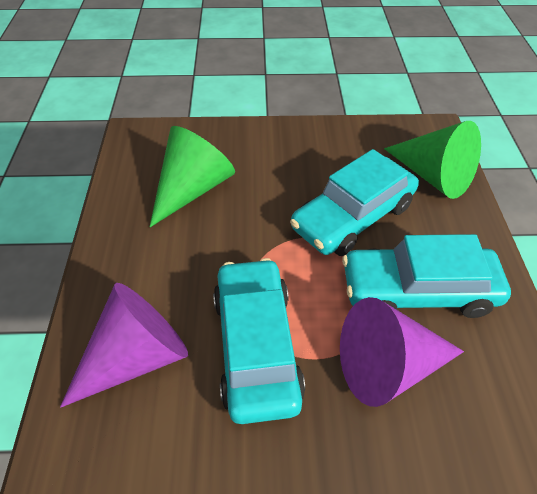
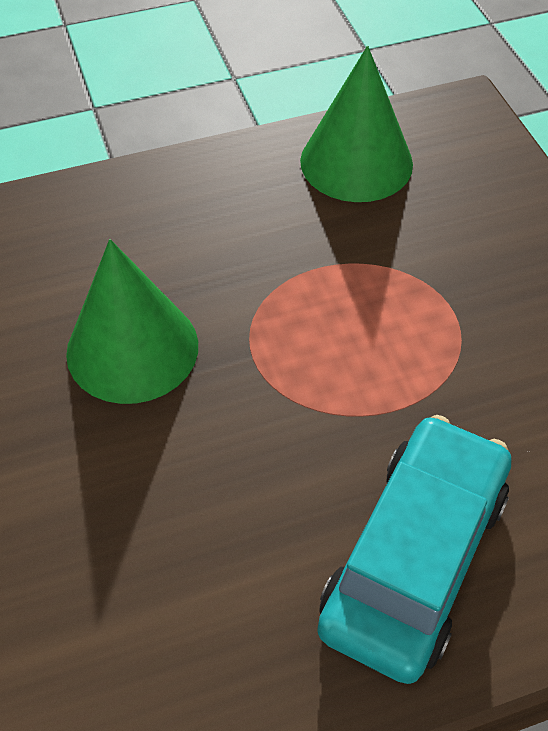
purple cone: 2 -> 0
turquoise car: 3 -> 1

